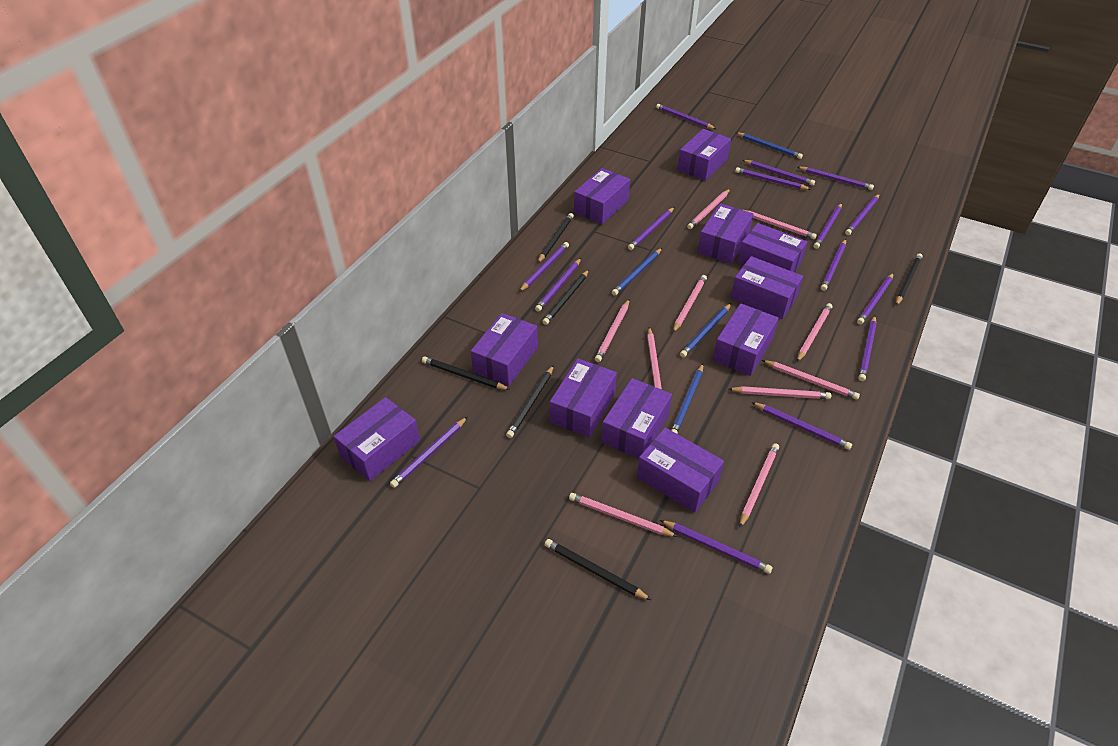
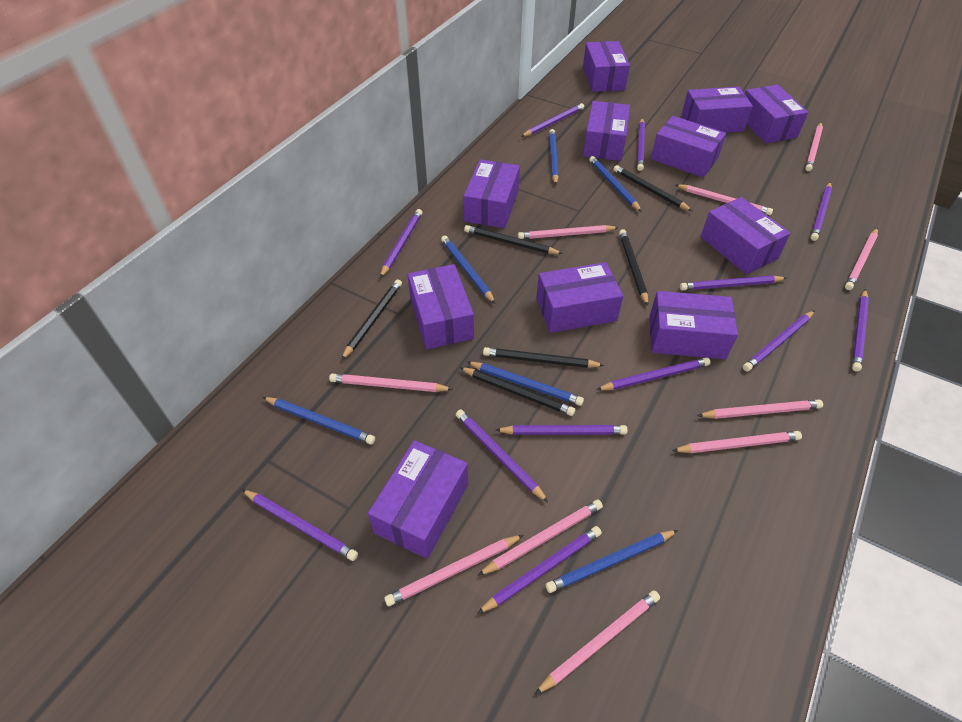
blue pencil: 4 -> 6
purple pencil: 15 -> 12

